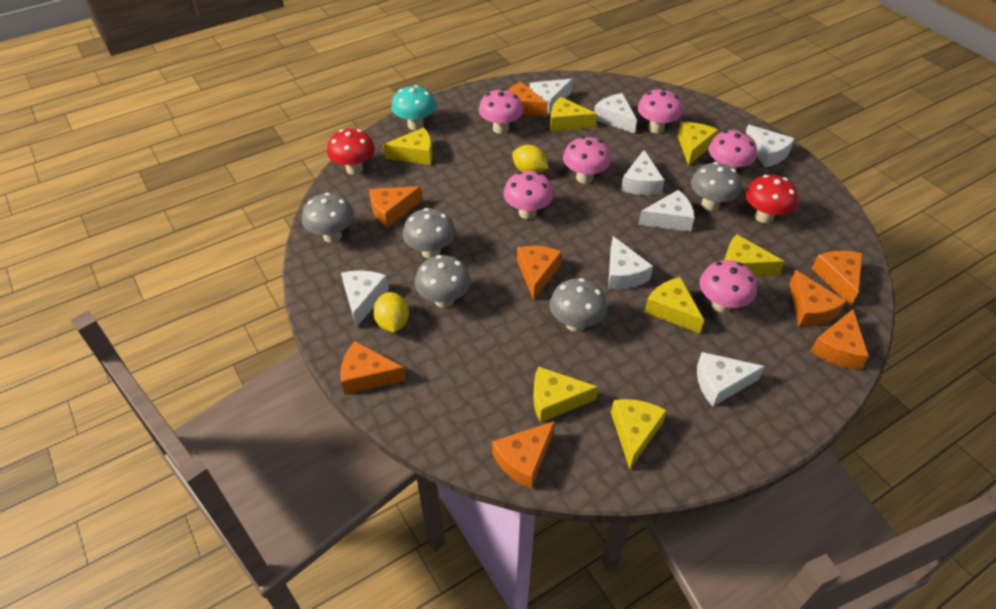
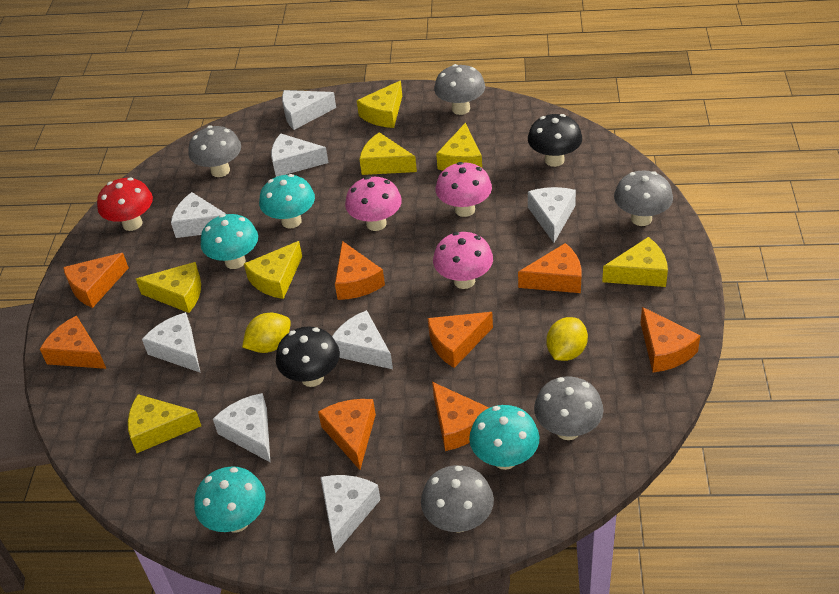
black mushroom: 0 -> 2
pink mushroom: 6 -> 3
red mushroom: 2 -> 1
turquoise mushroom: 1 -> 4

